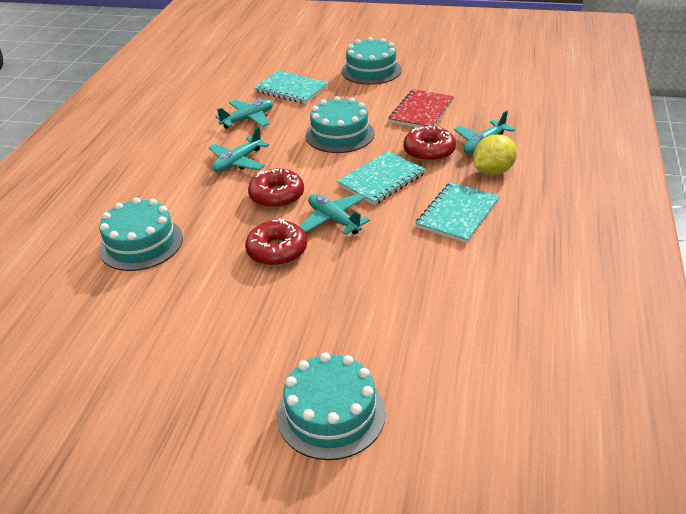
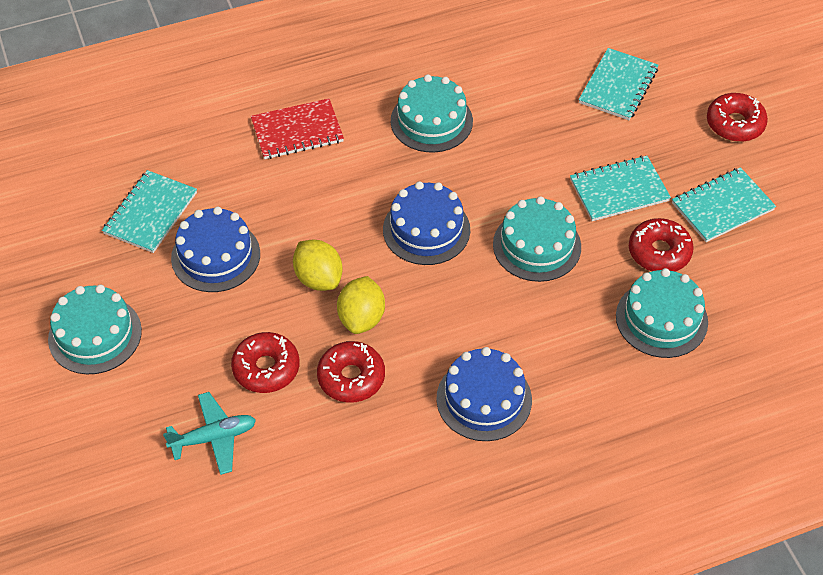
blue cake: 0 -> 3
red donut: 3 -> 4
turquoise notebook: 3 -> 4
turquoise plane: 4 -> 1
yellow lemon: 1 -> 2

